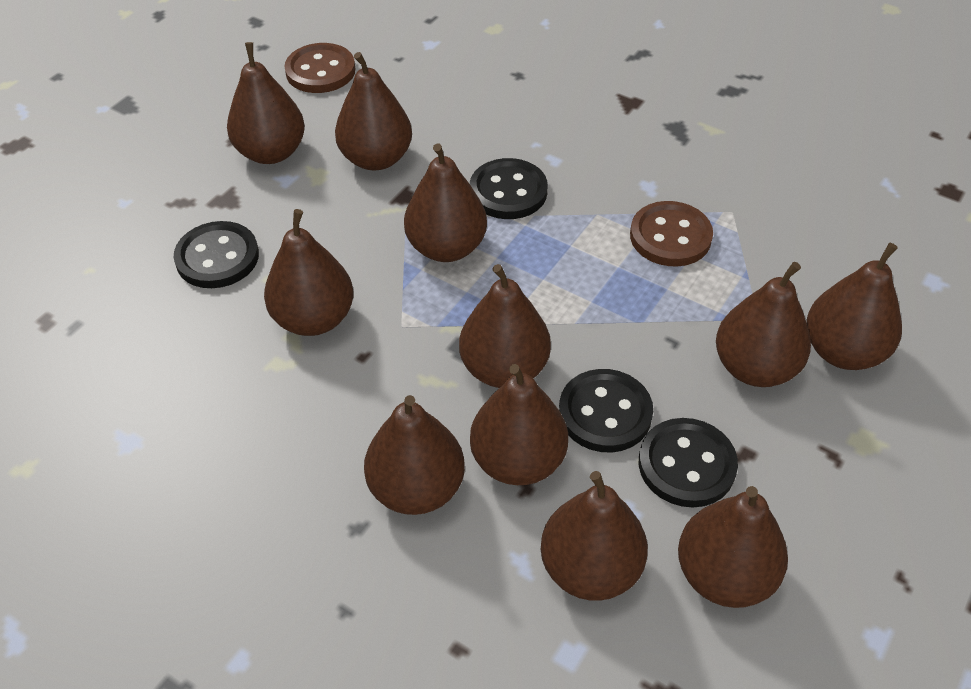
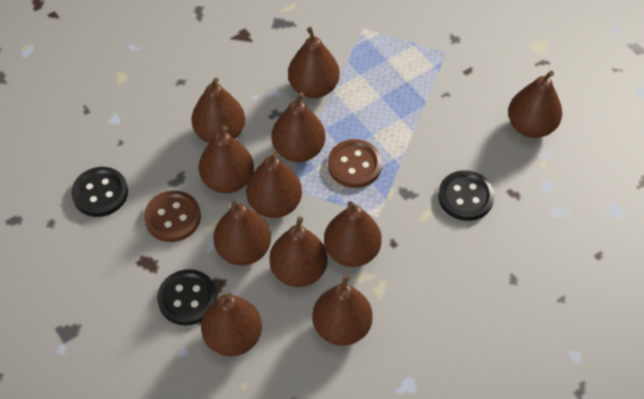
black button: 4 -> 3

